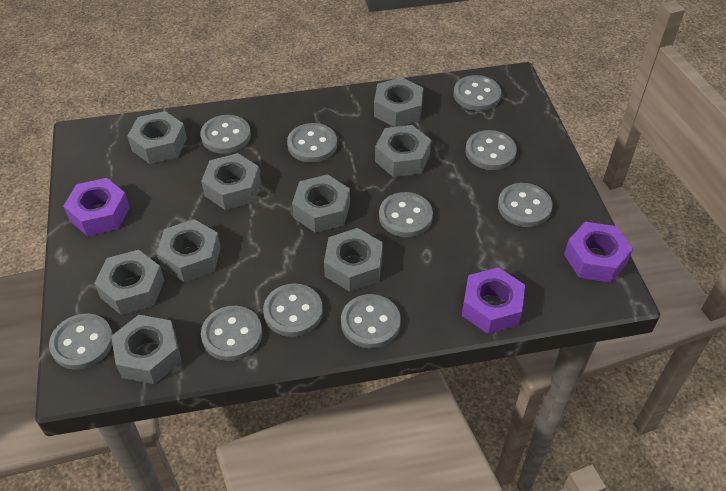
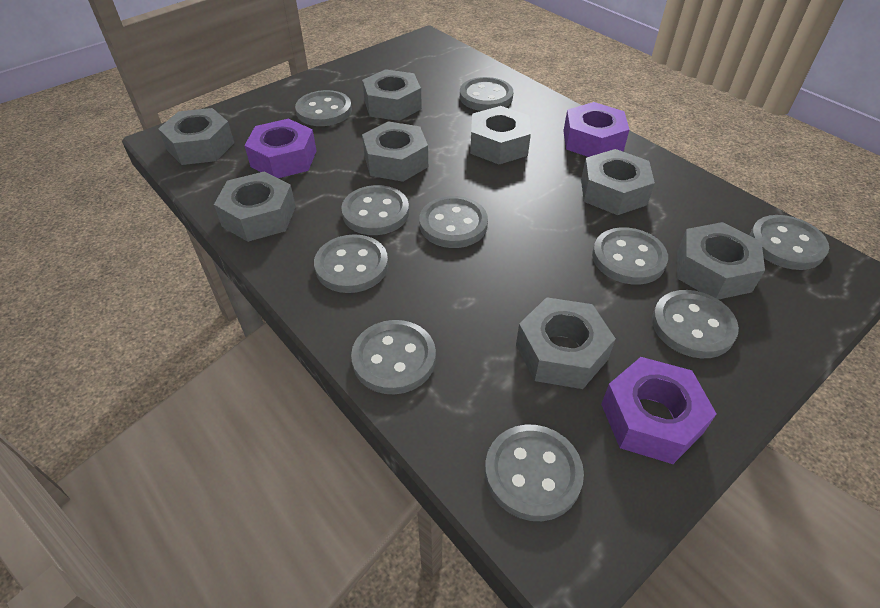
grey nut: 9 -> 8

